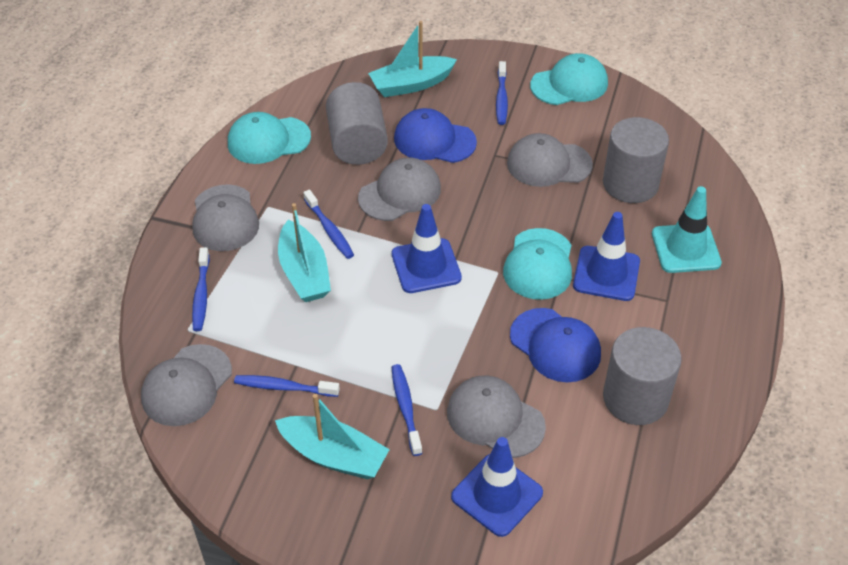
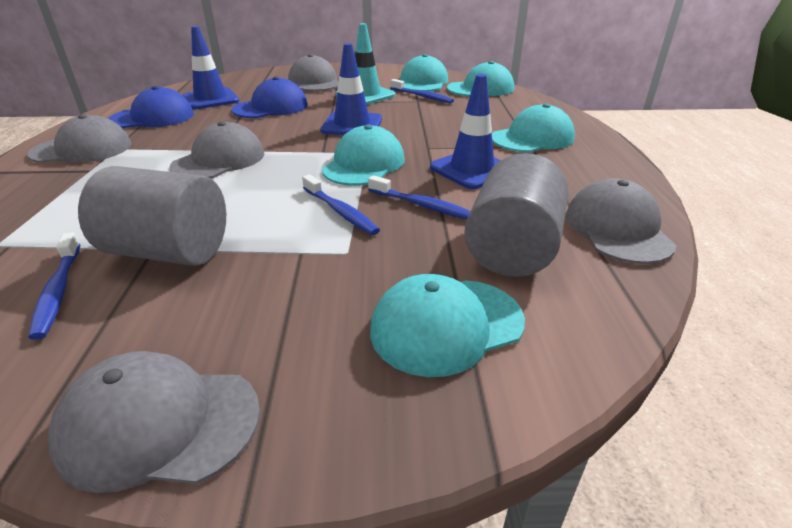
blue toothbrush: 5 -> 4
grey cylinder: 3 -> 2
turquoise boat: 3 -> 0
turquoise cap: 3 -> 5

